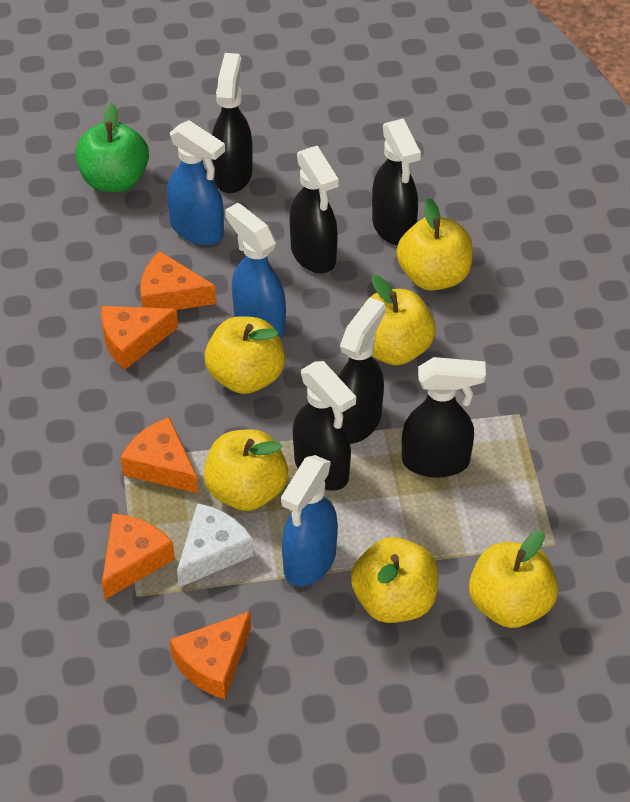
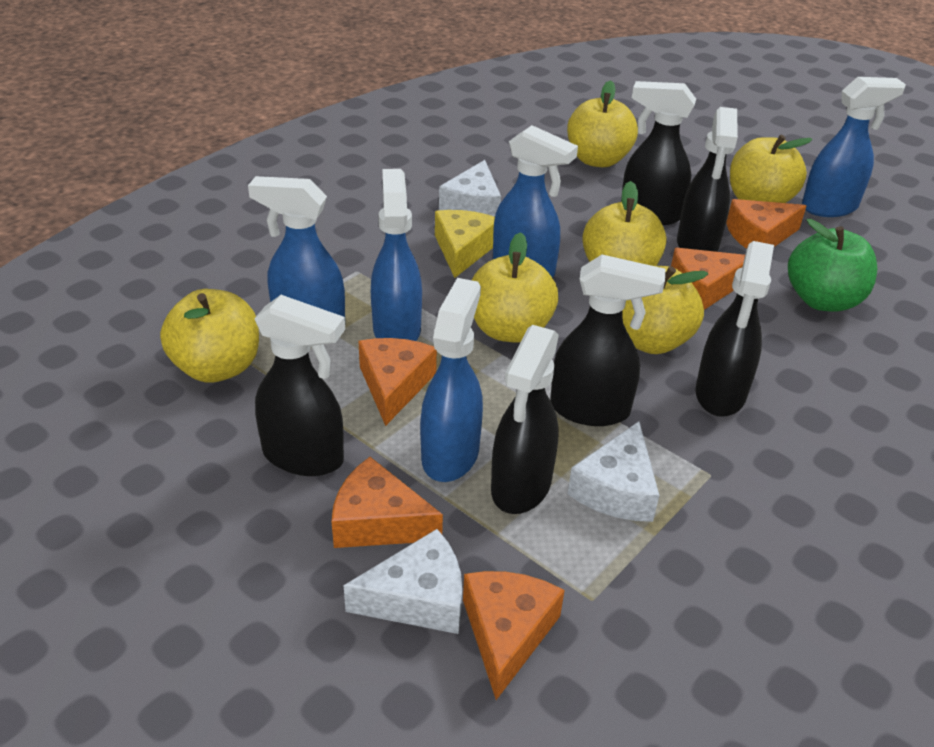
blue spray bottle: 3 -> 5
white cheese: 1 -> 3
yellow cheese: 0 -> 1

